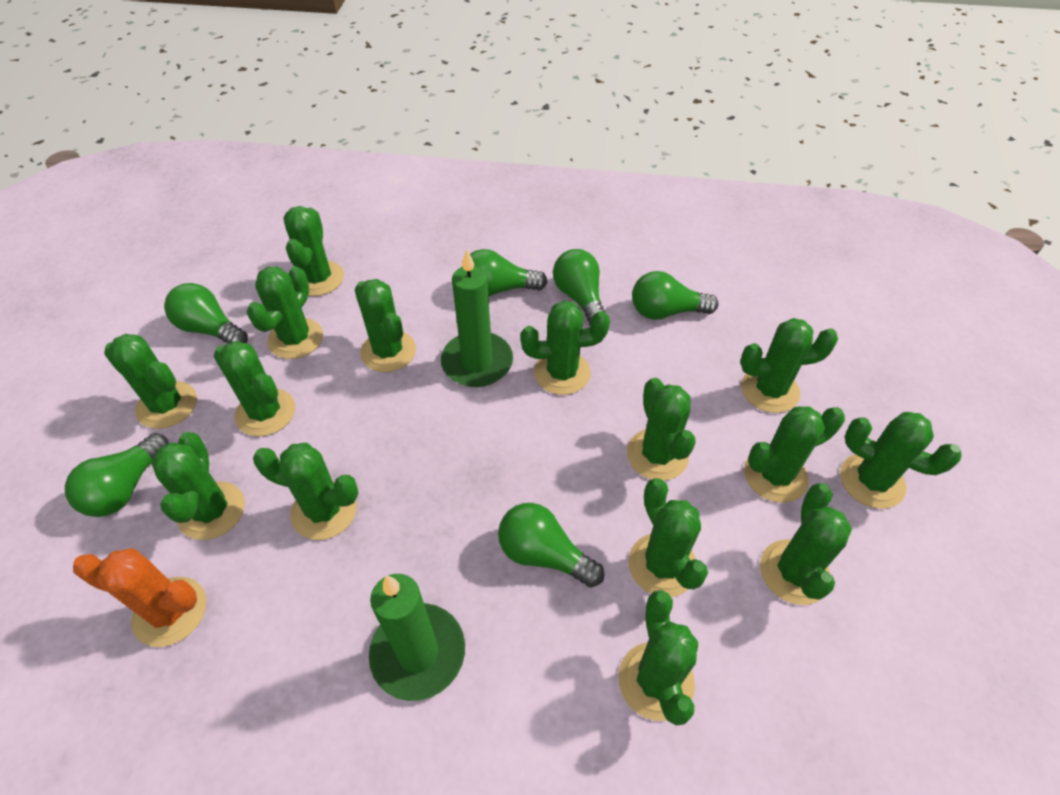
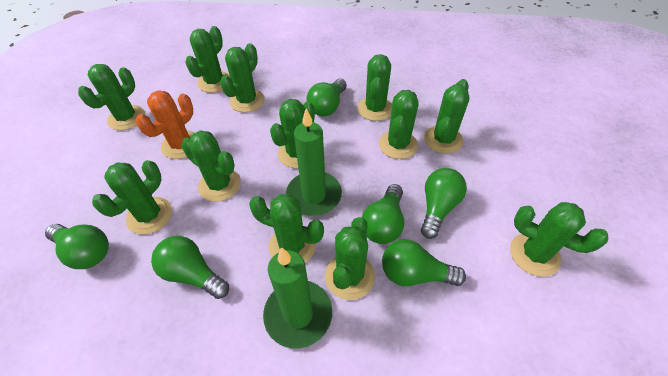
green cactus: 15 -> 12

